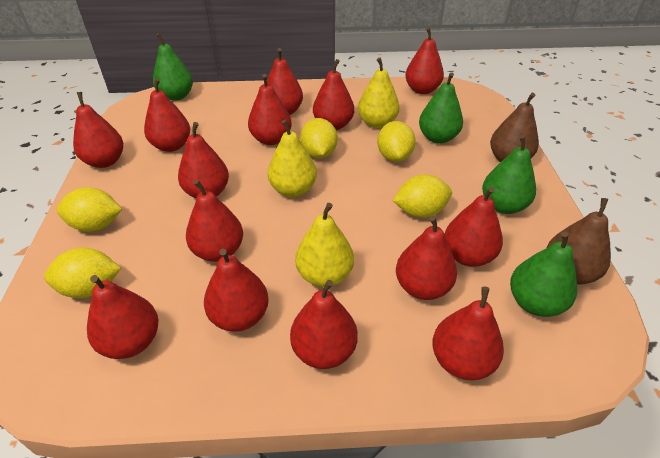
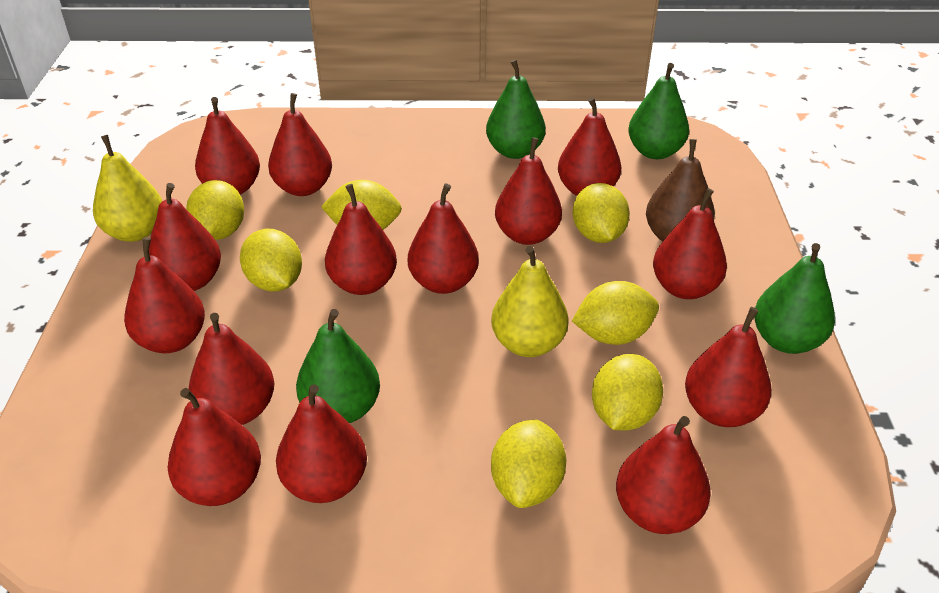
brown pear: 2 -> 1
yellow lemon: 5 -> 7
yellow pear: 3 -> 2

